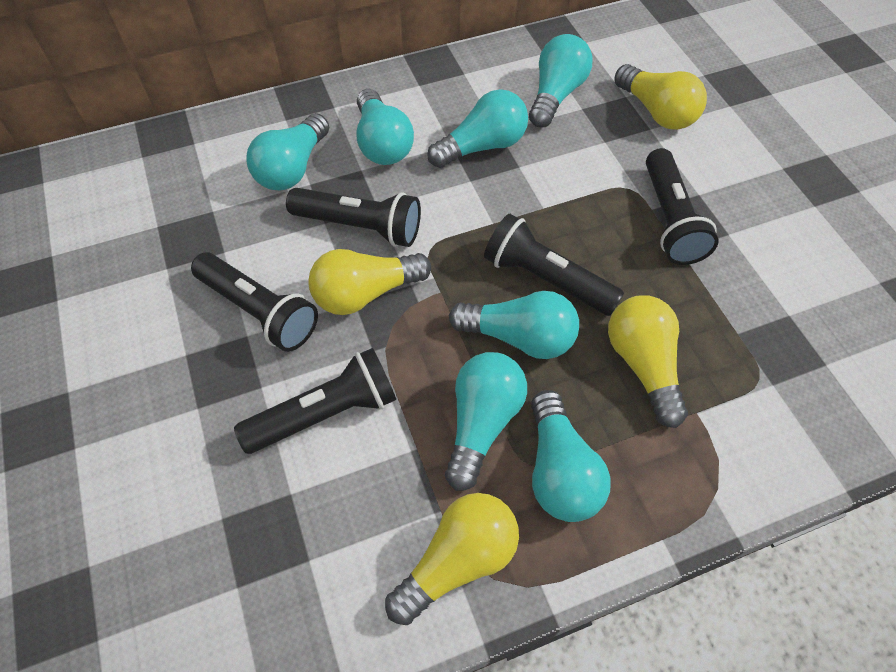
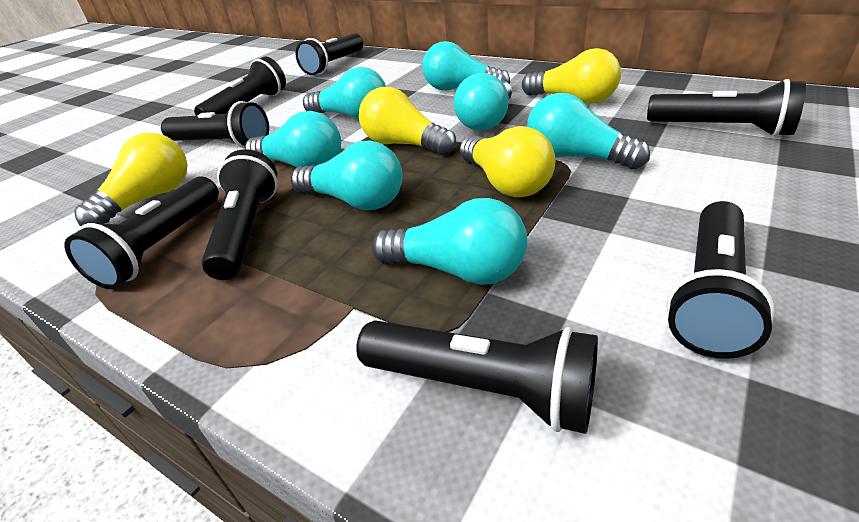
black flashlight: 5 -> 8

